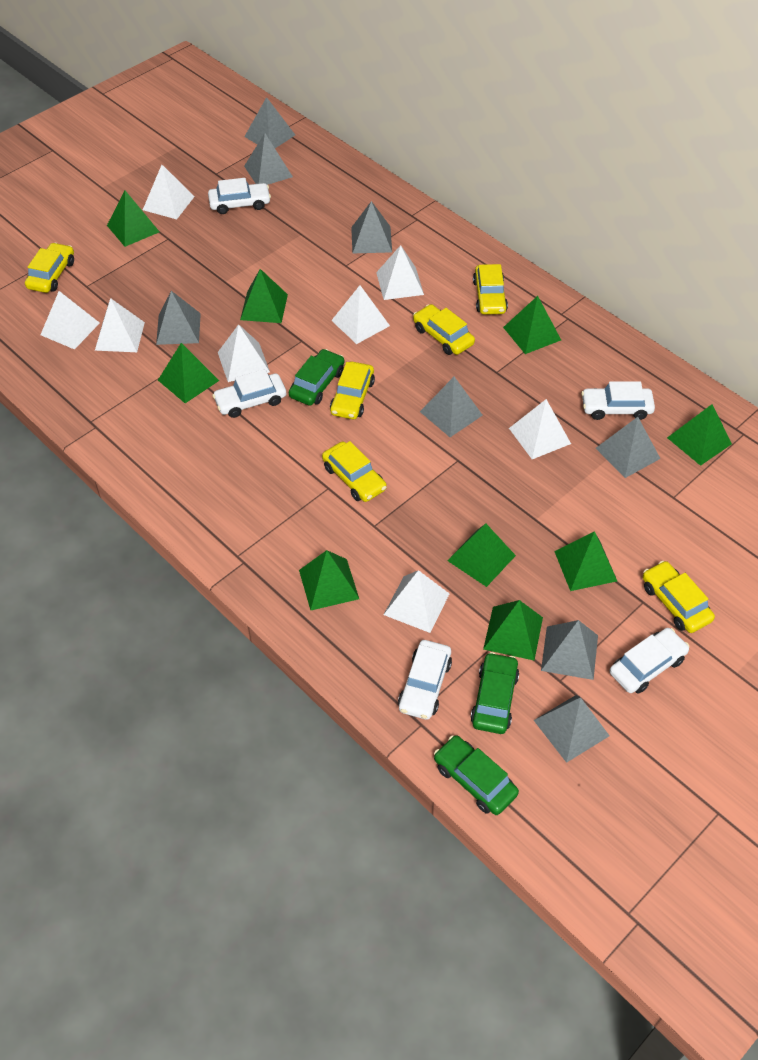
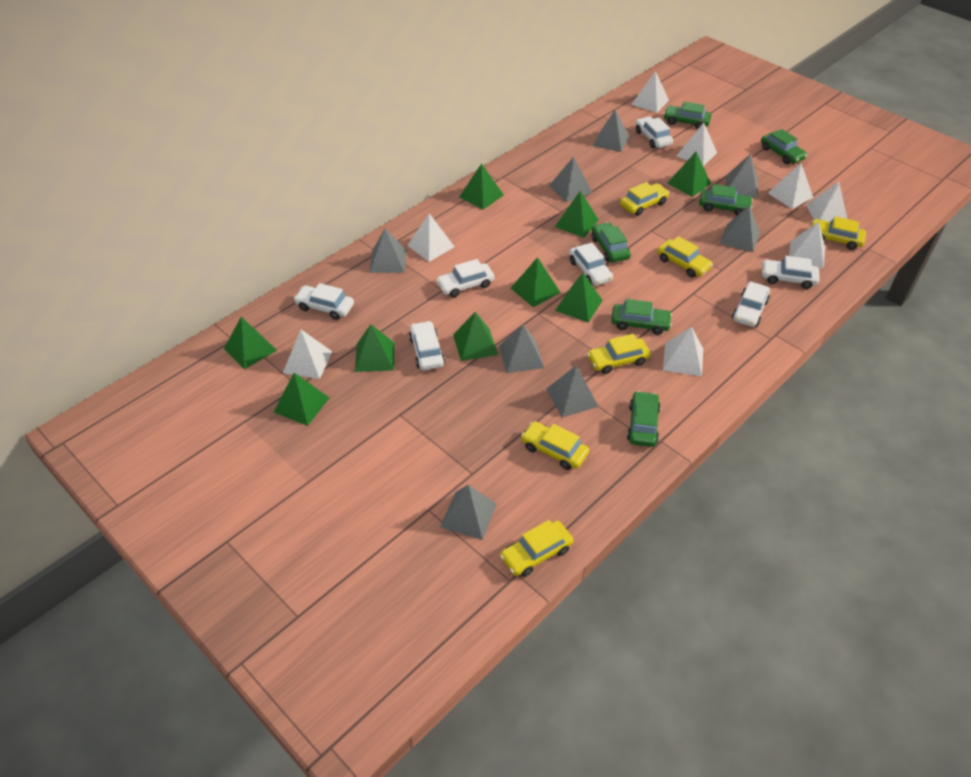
green car: 3 -> 6
white car: 5 -> 7

